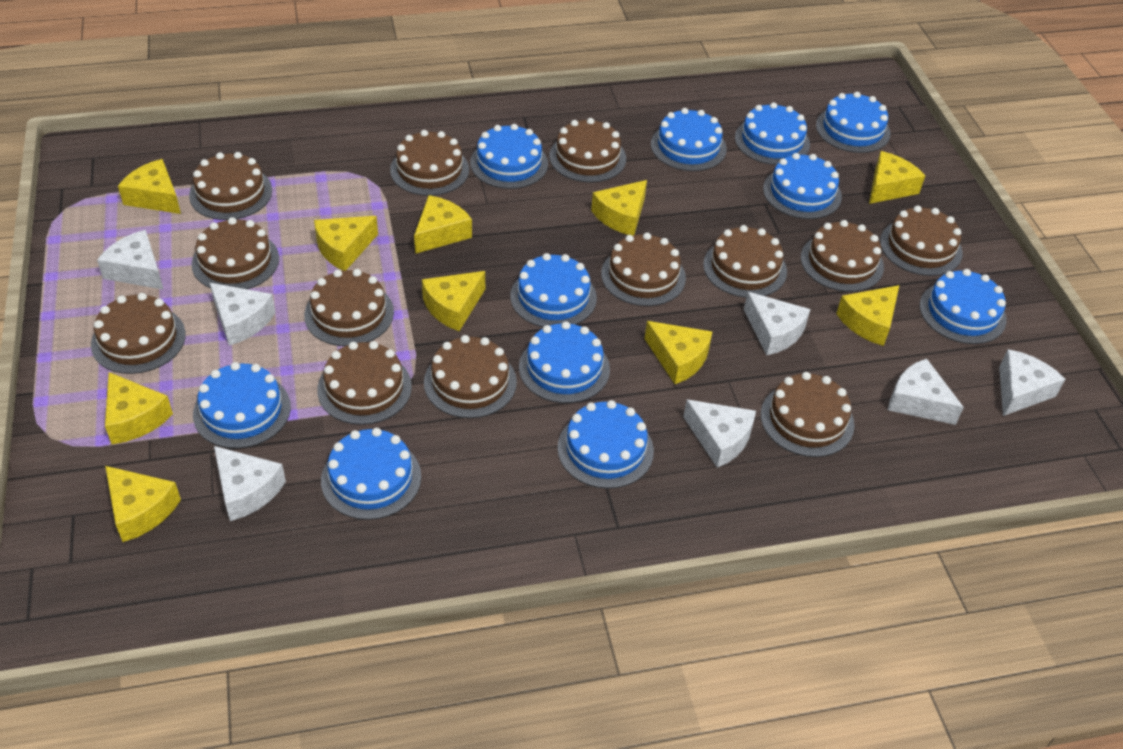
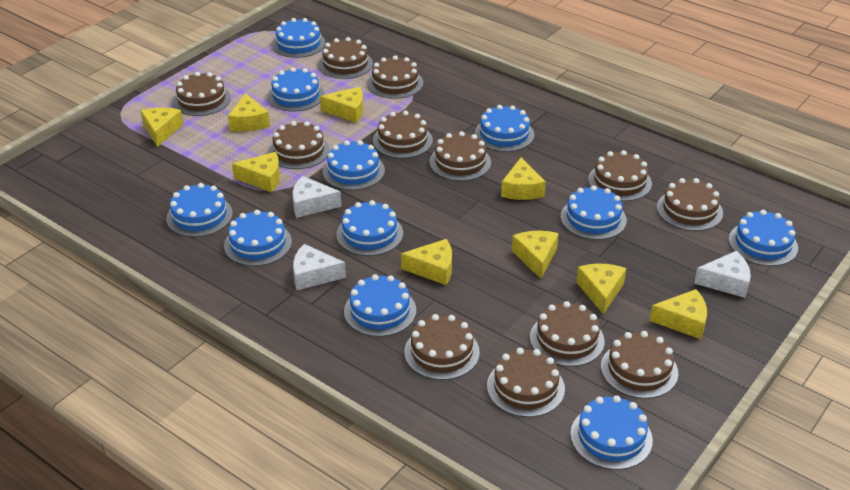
brown cake: 13 -> 12
white cheese: 7 -> 3
yellow cheese: 10 -> 9

